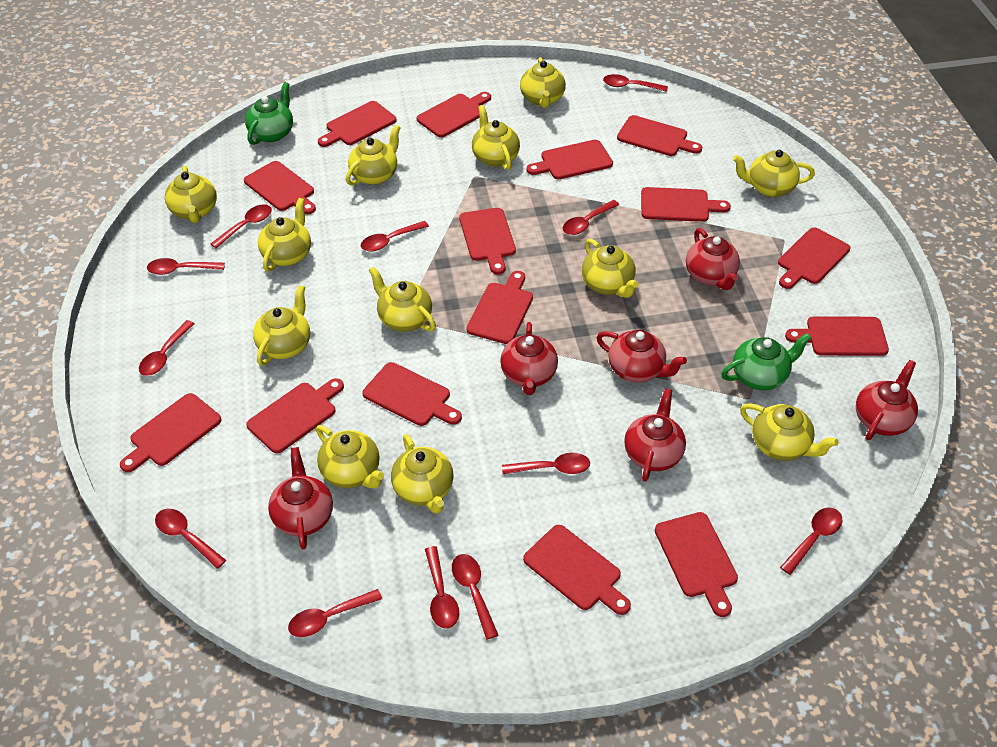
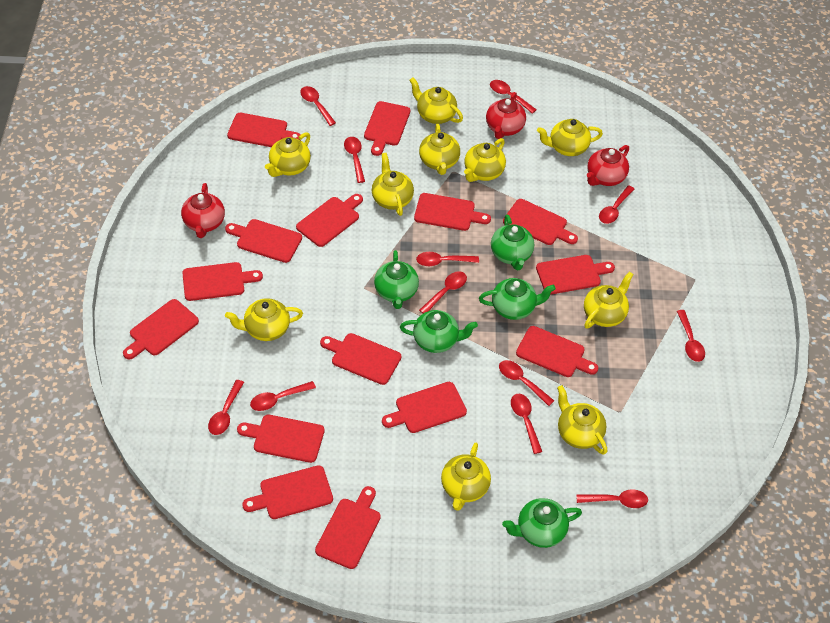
green teapot: 2 -> 5
red teapot: 6 -> 3
yellow teapot: 12 -> 10

